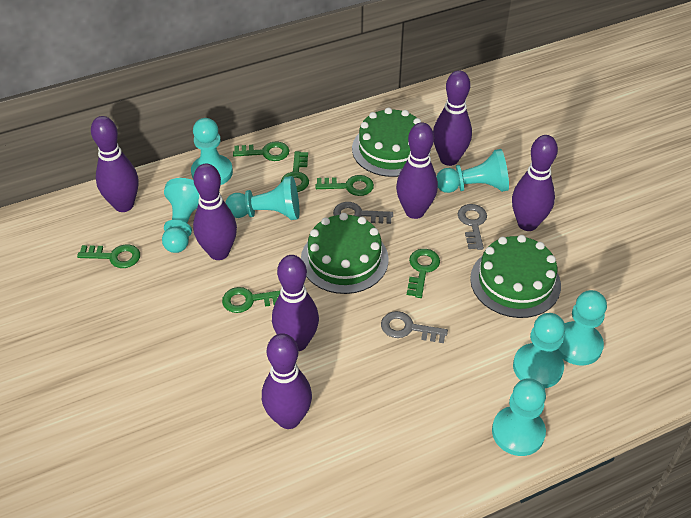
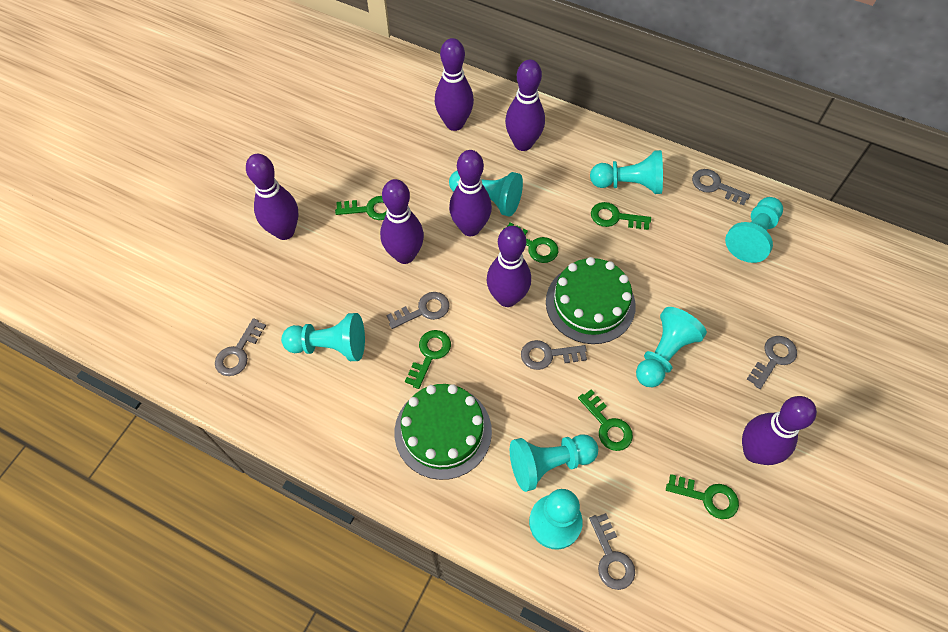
green cake: 3 -> 2
grey key: 3 -> 6

